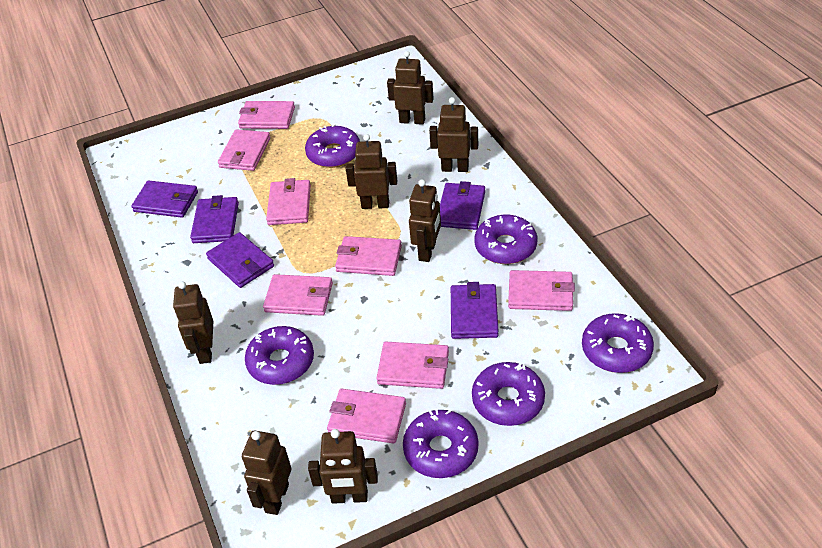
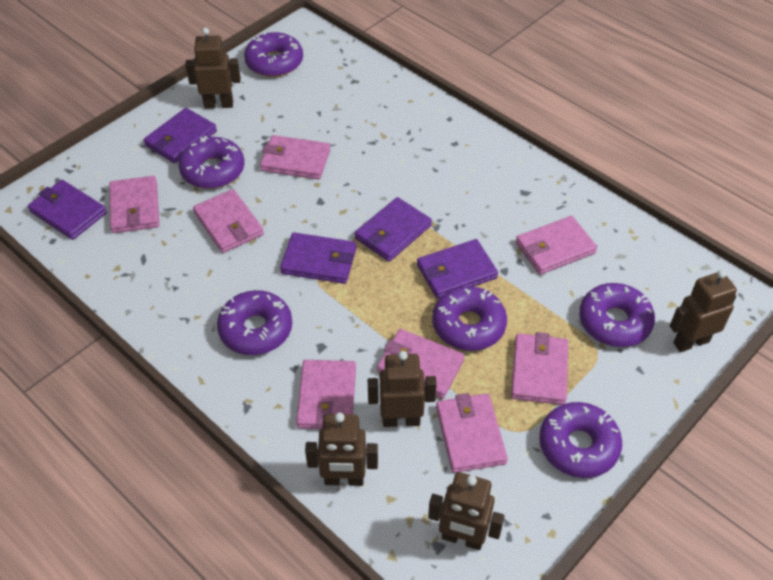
brown robot: 7 -> 5

